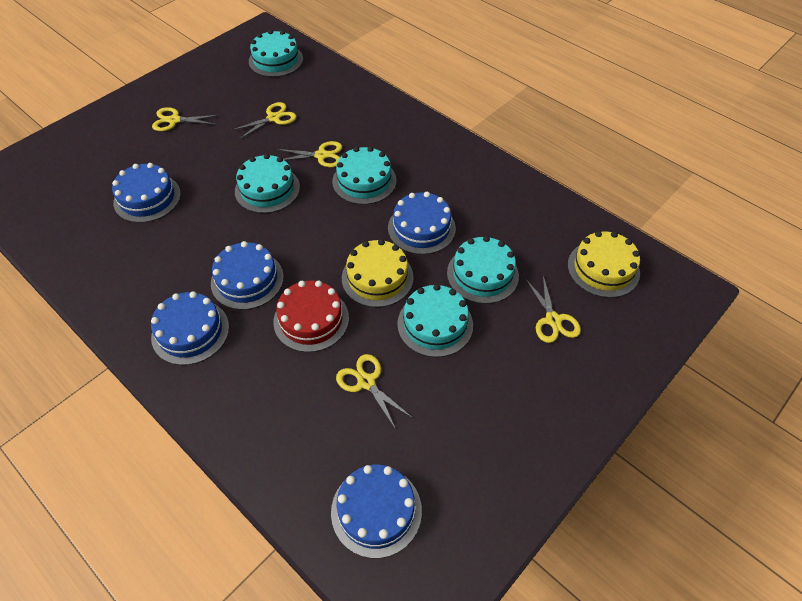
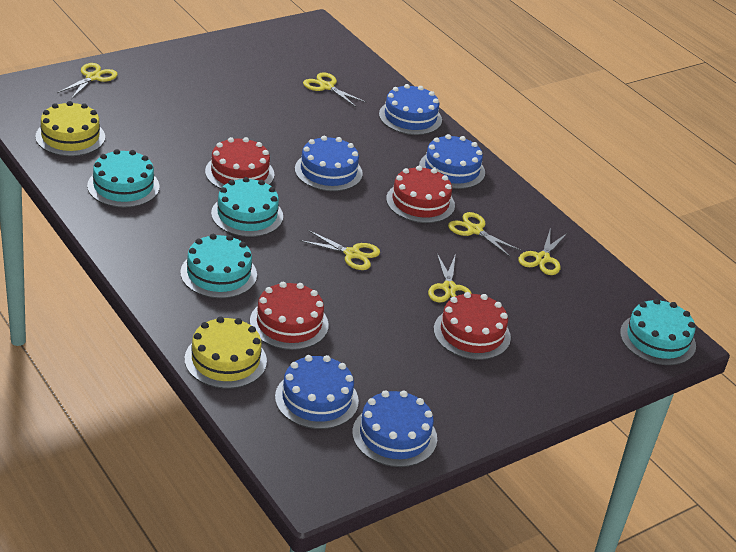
red cake: 1 -> 4
turquoise cake: 5 -> 4
yellow scissors: 5 -> 6

